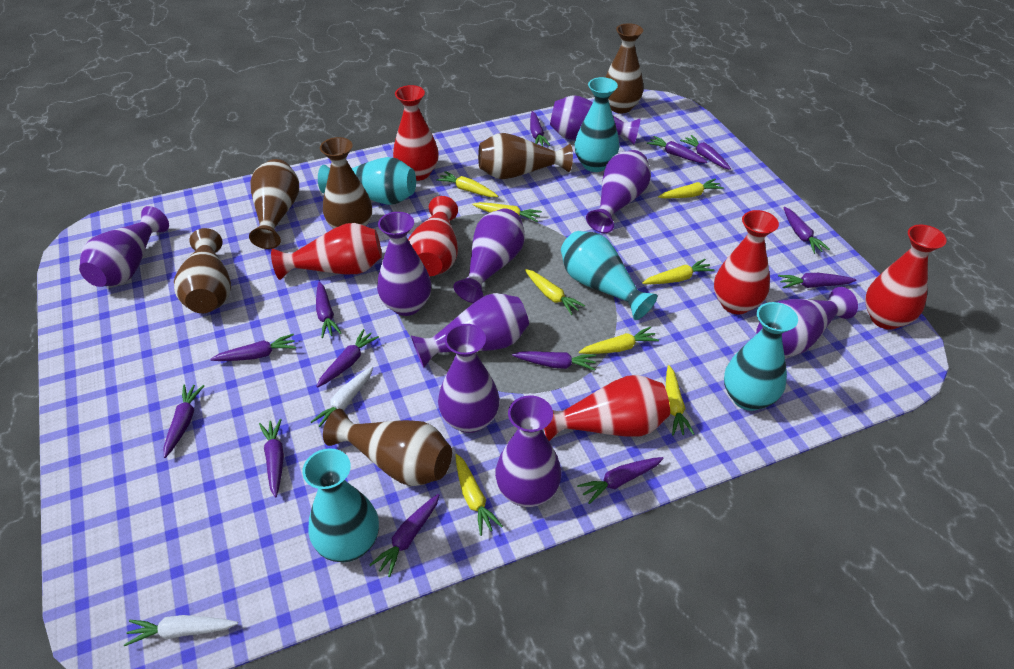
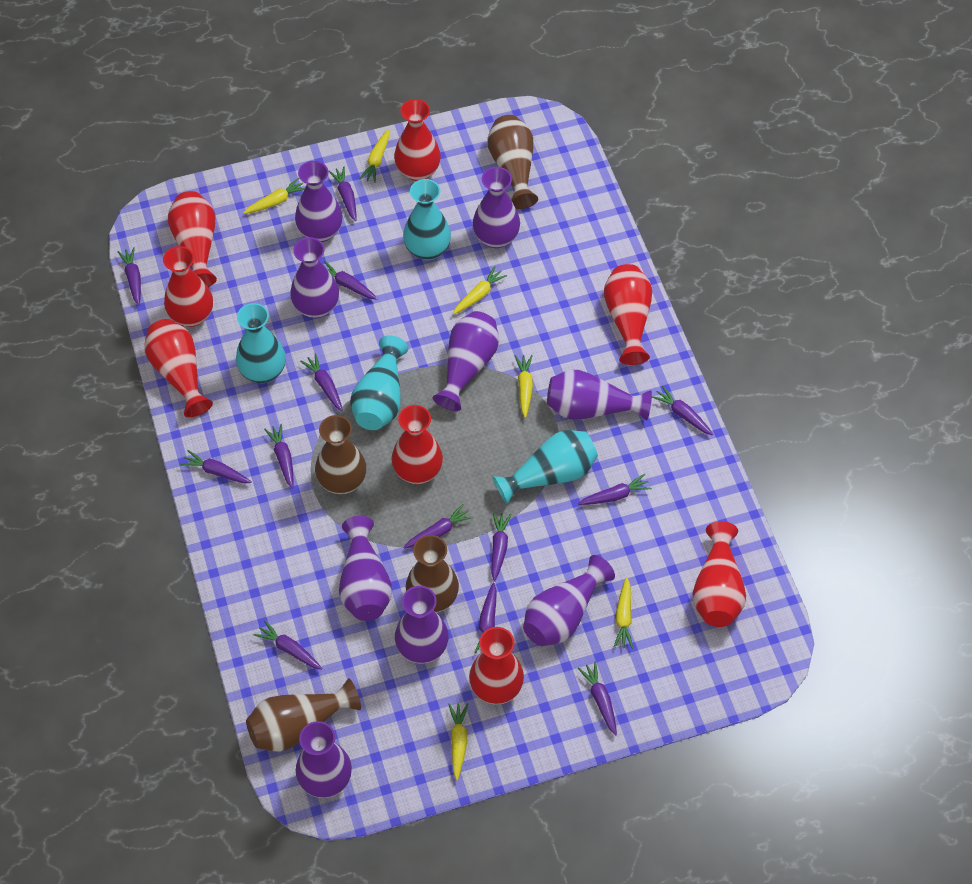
brown vase: 6 -> 4
red vase: 6 -> 8
turquoise vase: 5 -> 4
white carrot: 2 -> 0
yellow carrot: 8 -> 6

